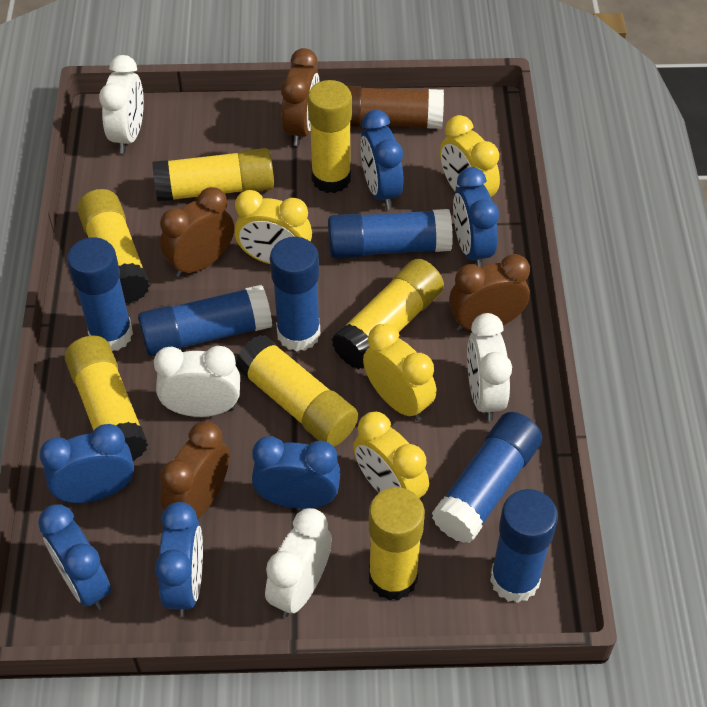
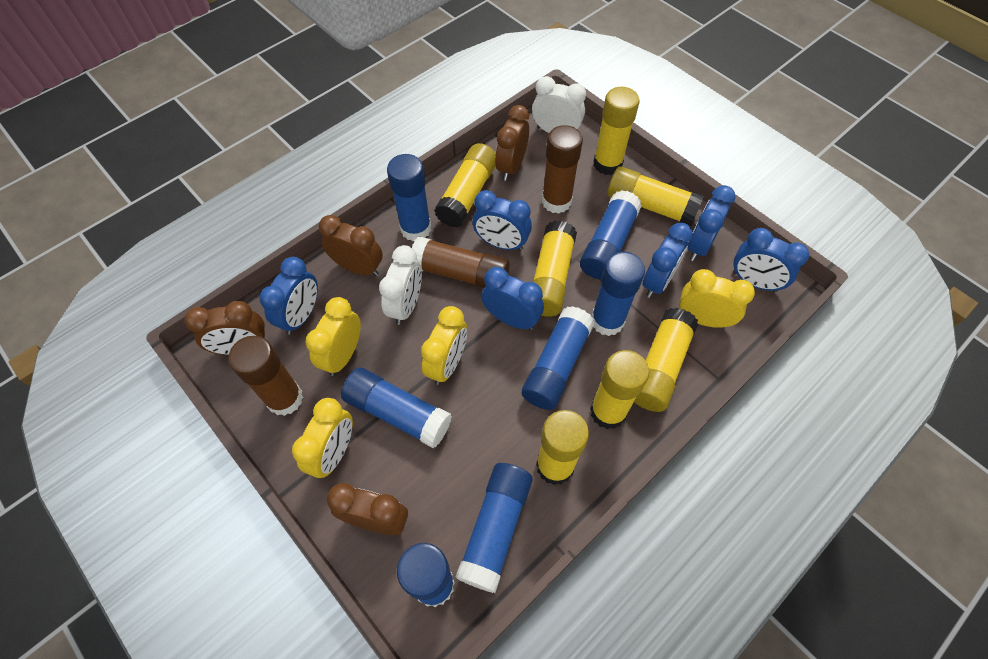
blue glue stick: 6 -> 7
brown glue stick: 1 -> 3
white clock: 4 -> 2

